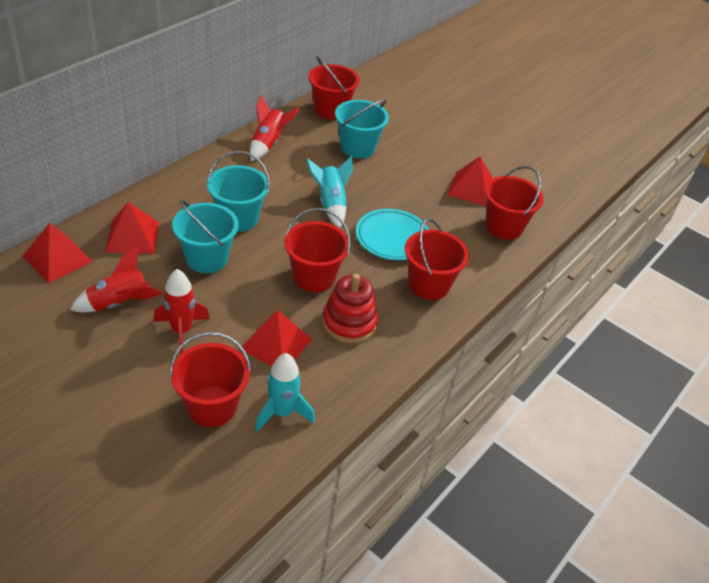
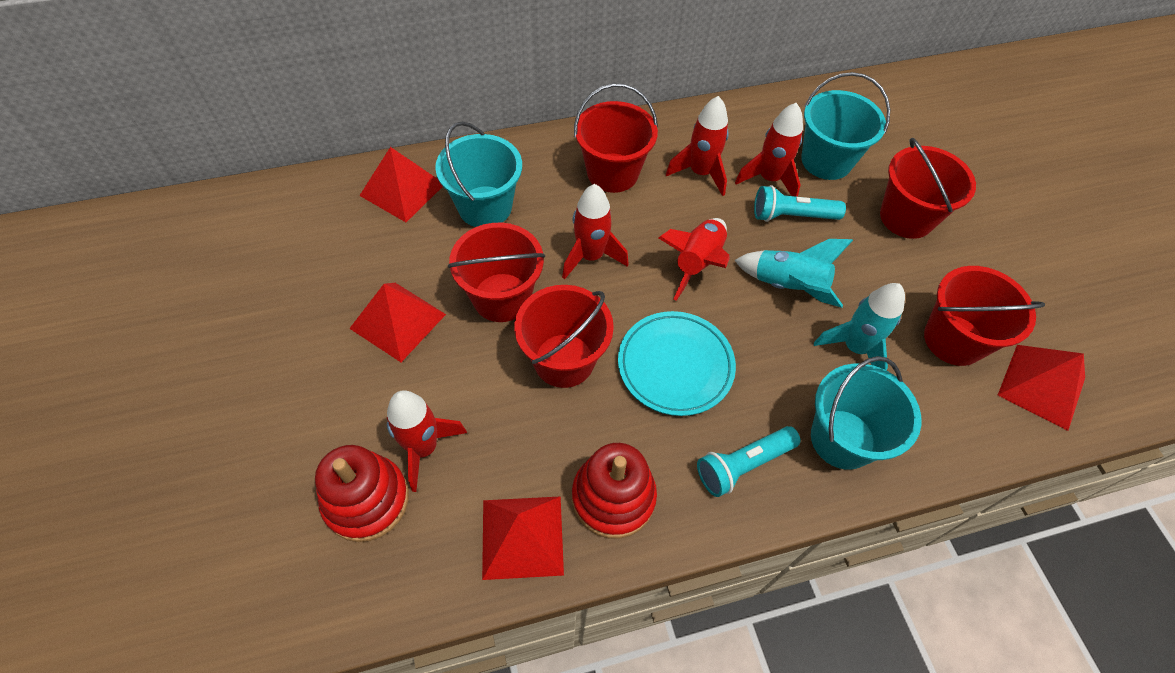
red rocket: 3 -> 5
red stacking toy: 1 -> 2
turquoise flashlight: 0 -> 2

